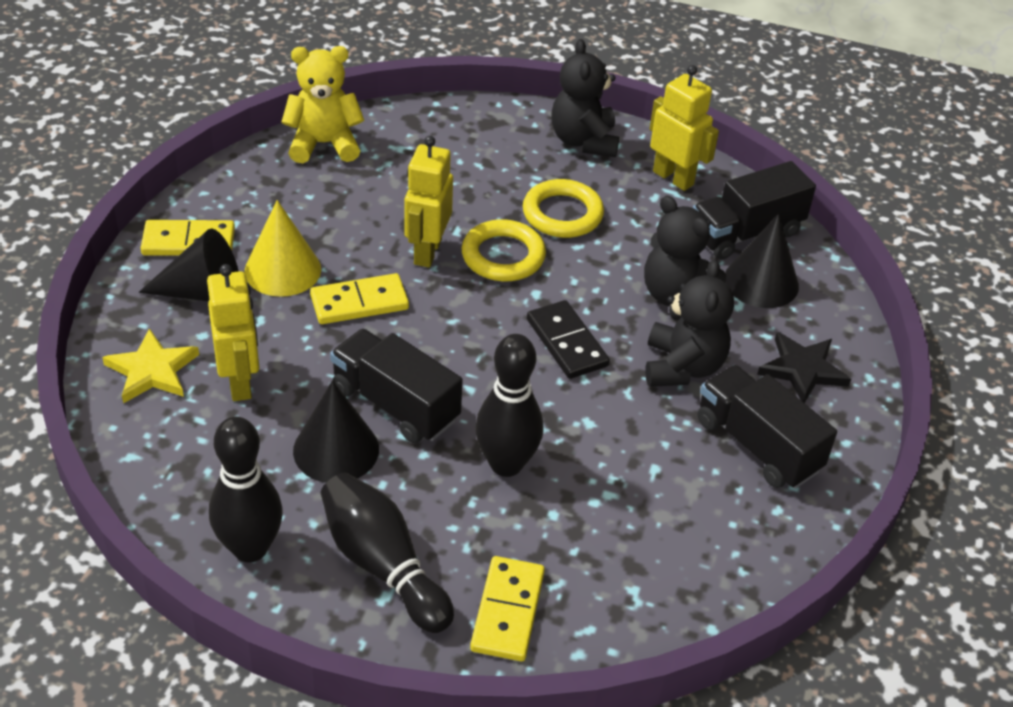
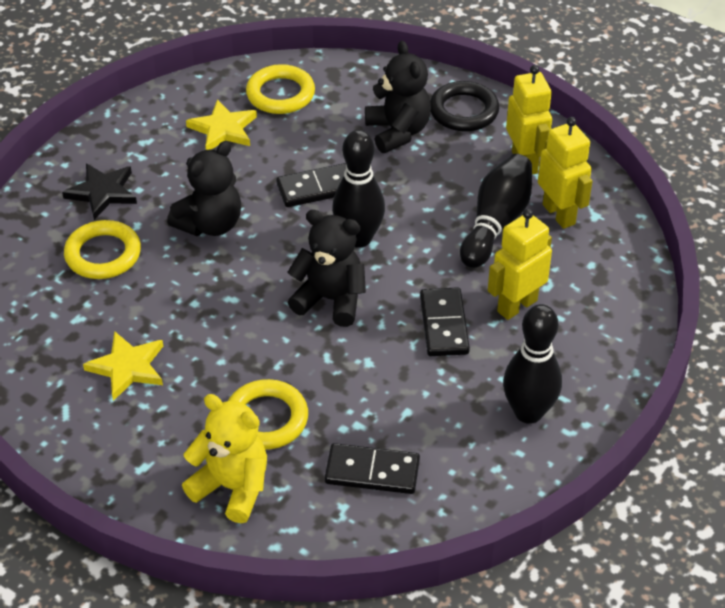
black cone: 3 -> 0
black domino: 1 -> 3
black ring: 0 -> 1
black truck: 3 -> 0
yellow cone: 1 -> 0
yellow domino: 3 -> 0
yellow ring: 2 -> 3
yellow star: 1 -> 2

